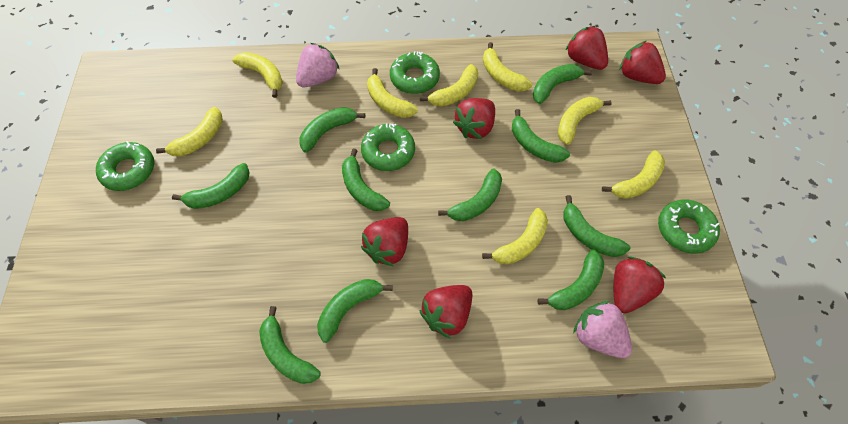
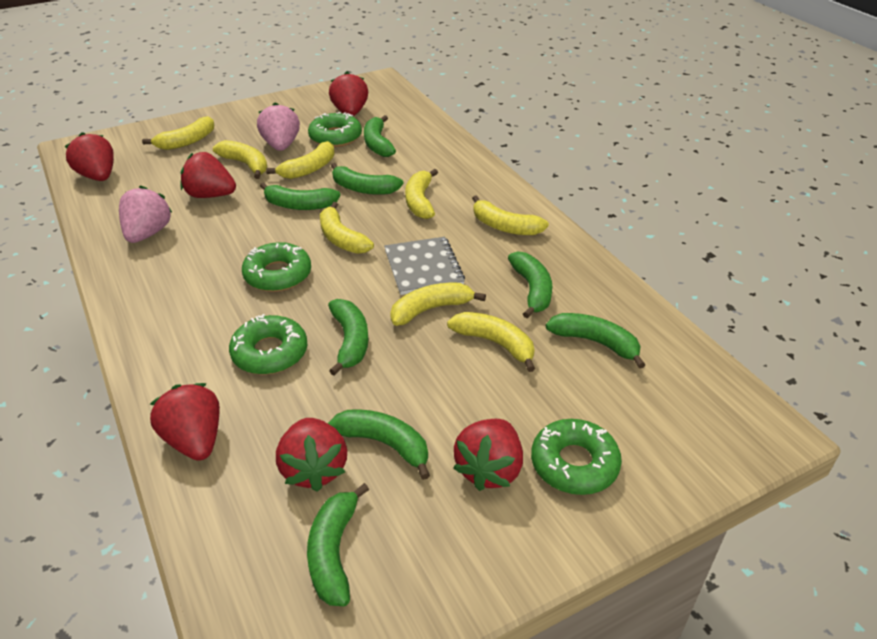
green banana: 10 -> 8
grey notebook: 0 -> 1

